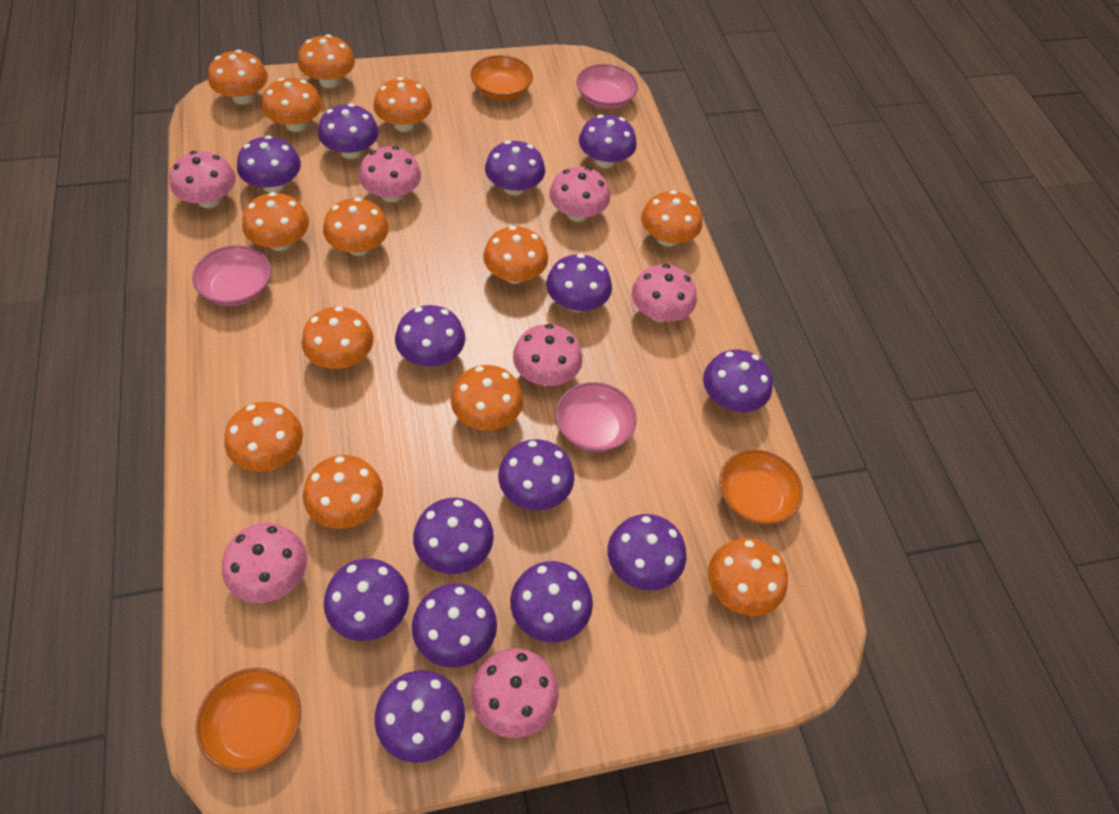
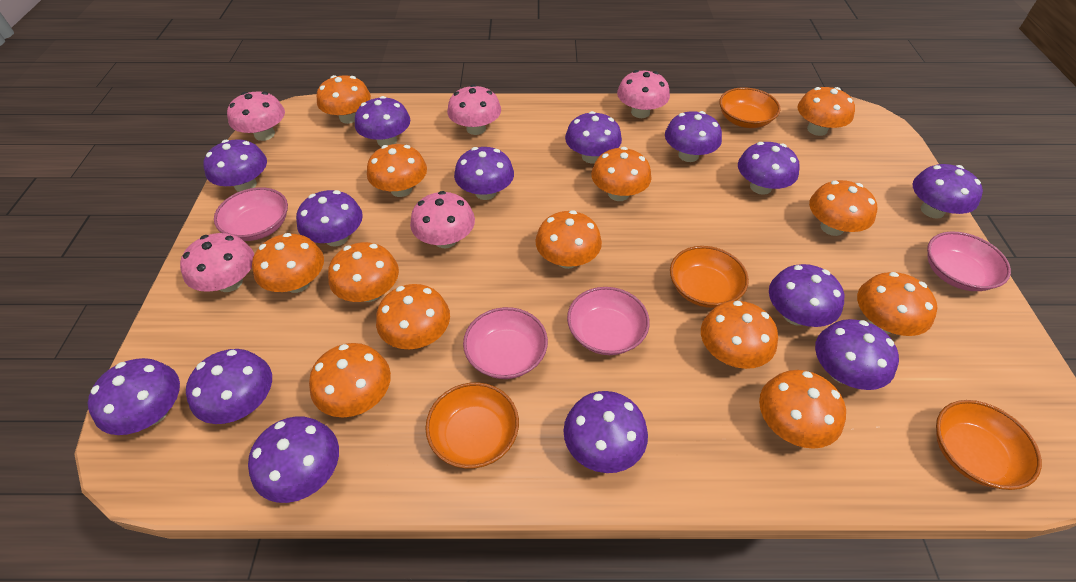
orange bowl: 3 -> 4
pink bowl: 3 -> 4
pink mushroom: 7 -> 5

